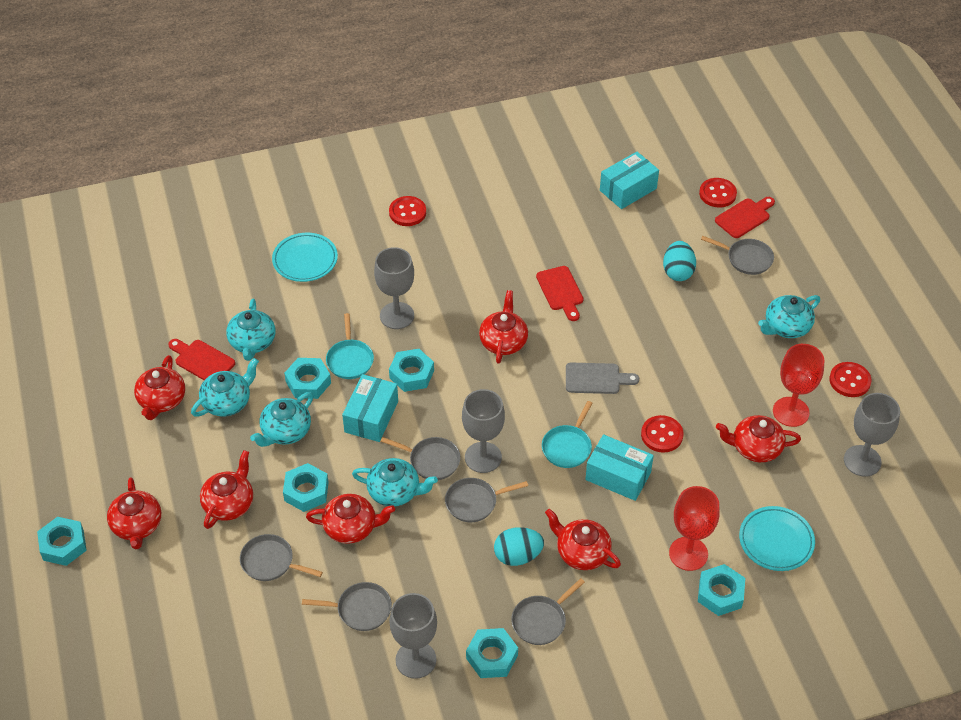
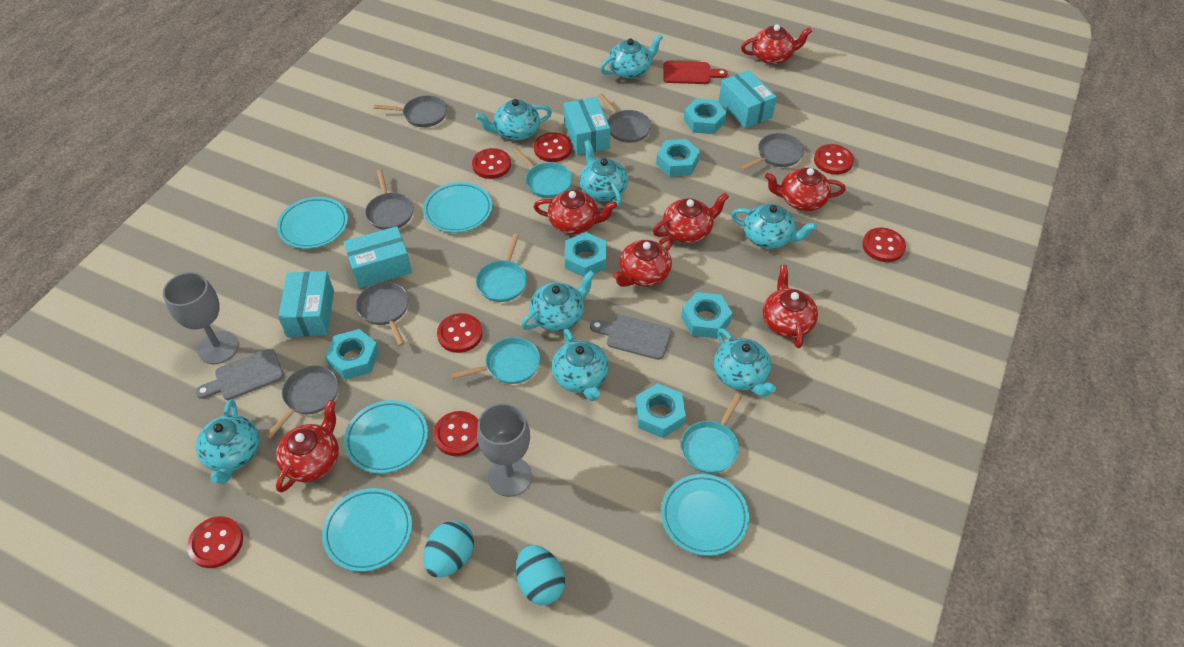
grey cutting board: 1 -> 2
grey goblet: 4 -> 2
red button: 4 -> 7
red cutting board: 3 -> 1
red goblet: 2 -> 0
turquoise box: 3 -> 4
turquoise pan: 2 -> 4
turquoise plate: 2 -> 5
turquoise teapot: 5 -> 8

